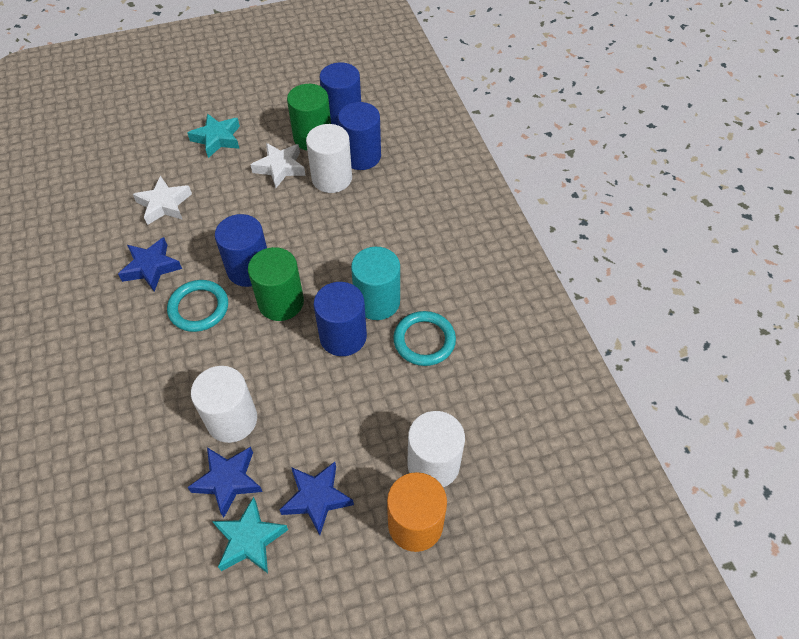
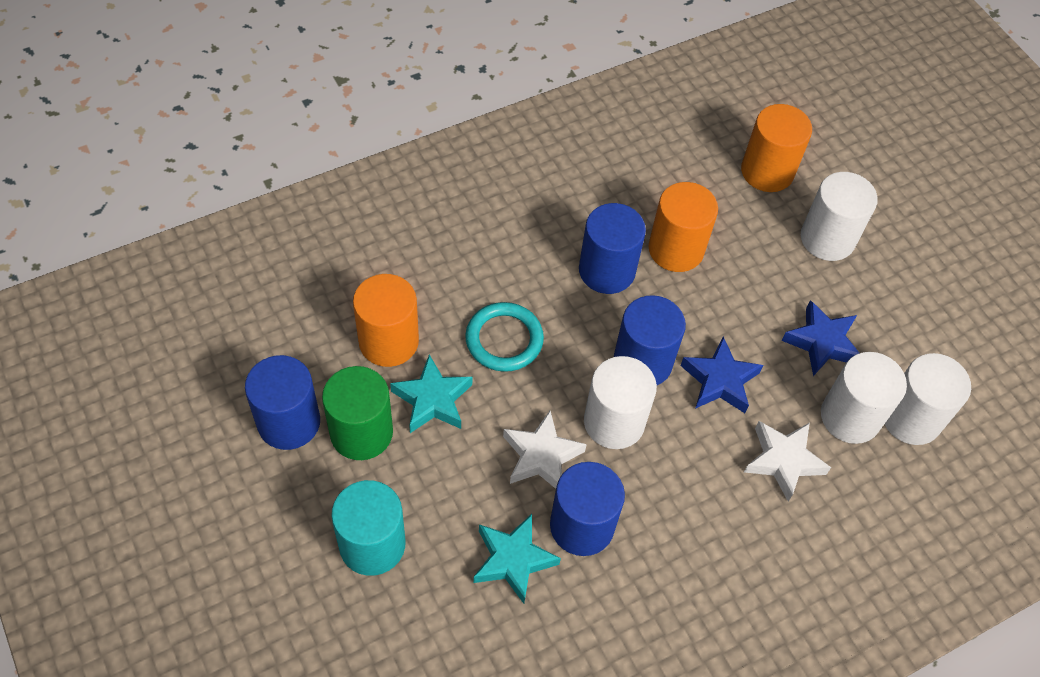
blue star: 3 -> 2
green cylinder: 2 -> 1
orange cylinder: 1 -> 3
turquoise ring: 2 -> 1
white cylinder: 3 -> 4

